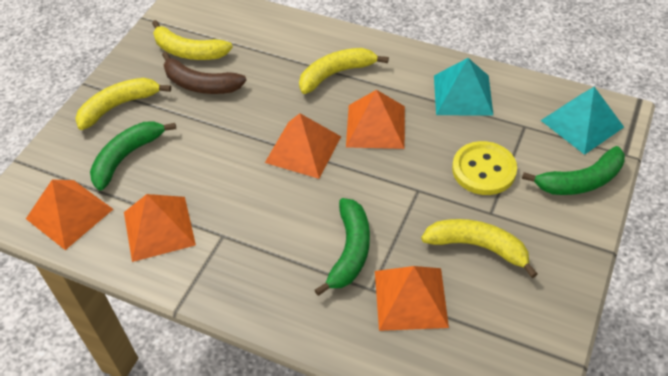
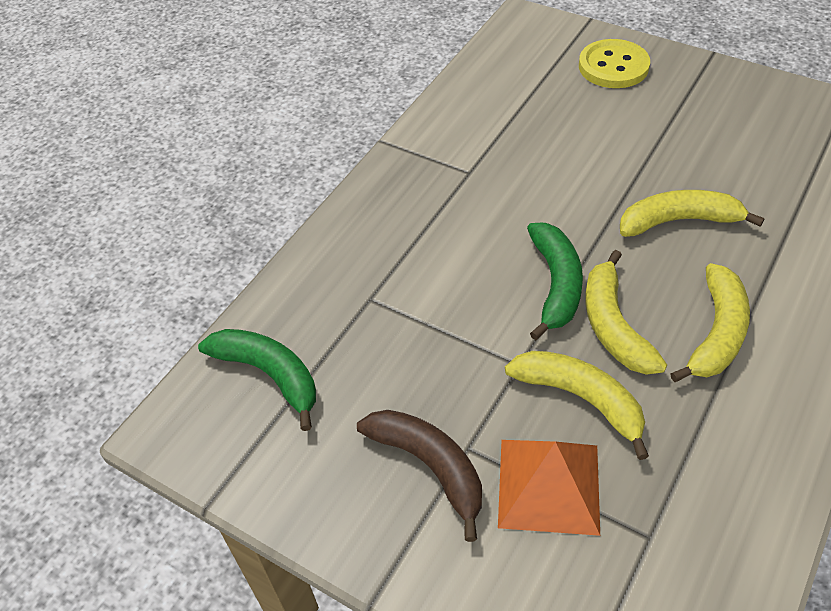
green banana: 3 -> 2
orange pyramid: 5 -> 1
turquoise pyramid: 2 -> 0

